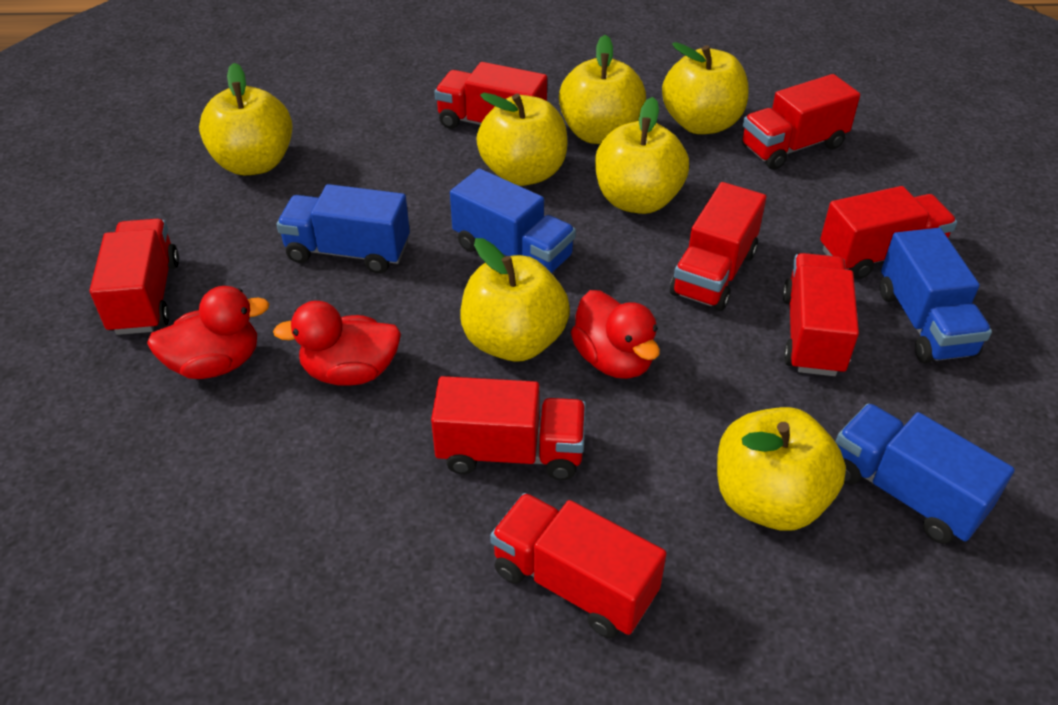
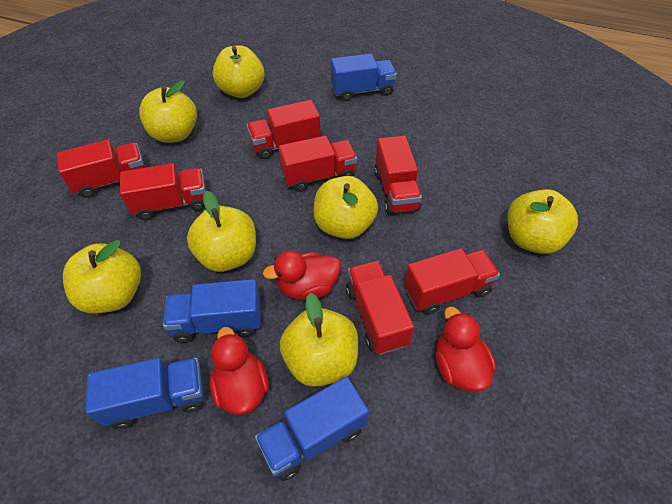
red truck: 8 -> 7

